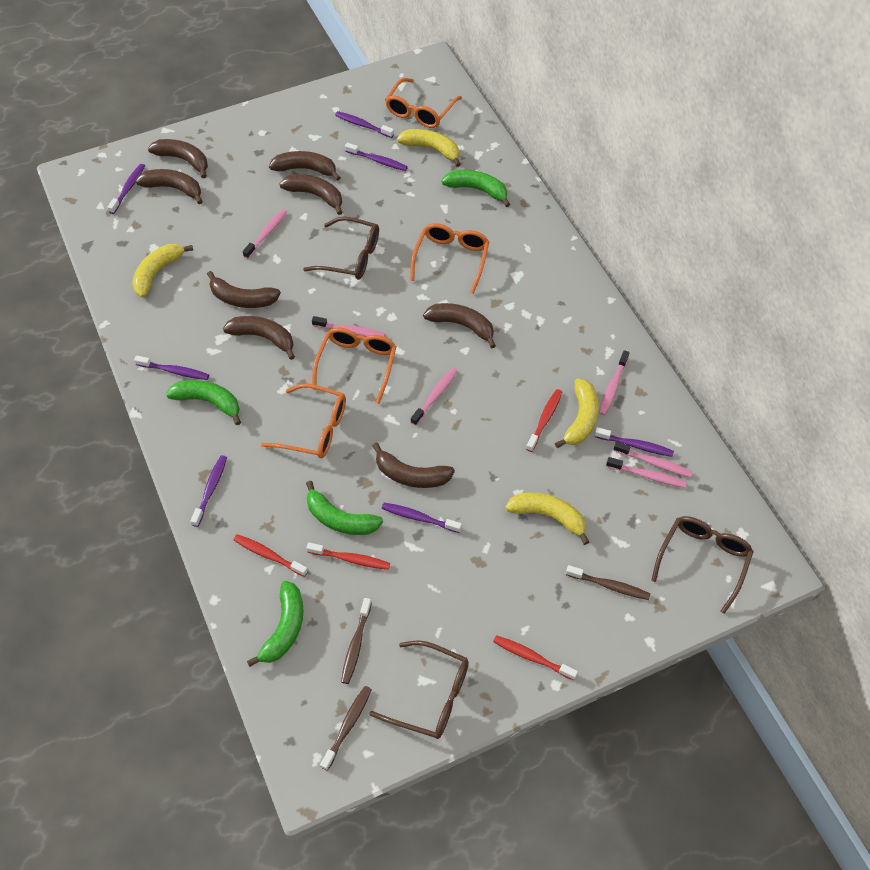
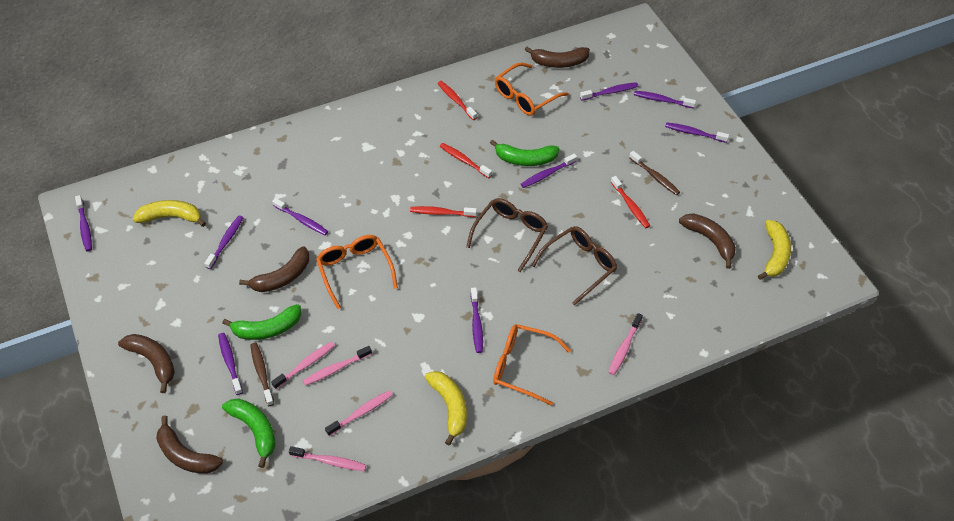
brown banana: 8 -> 5
brown glasses: 3 -> 2
brown toothbrush: 3 -> 2
green banana: 4 -> 3
orange glasses: 4 -> 3
pink toothbrush: 6 -> 5
purple toothbrush: 7 -> 9
yellow banana: 4 -> 3

